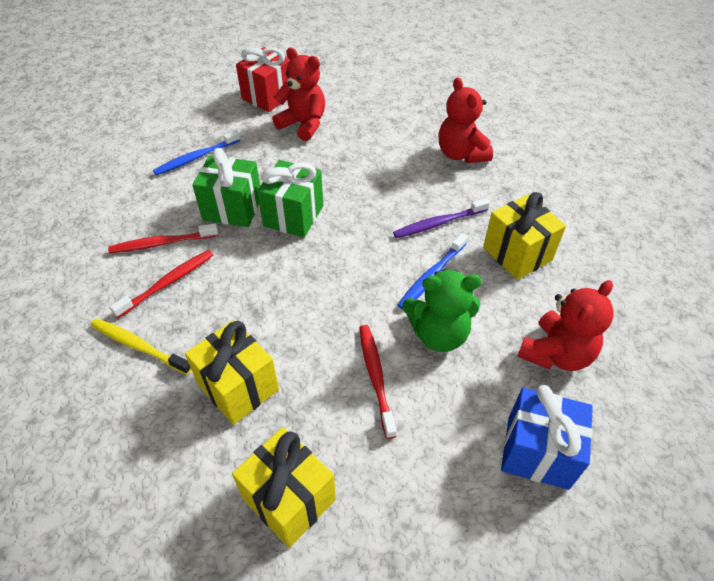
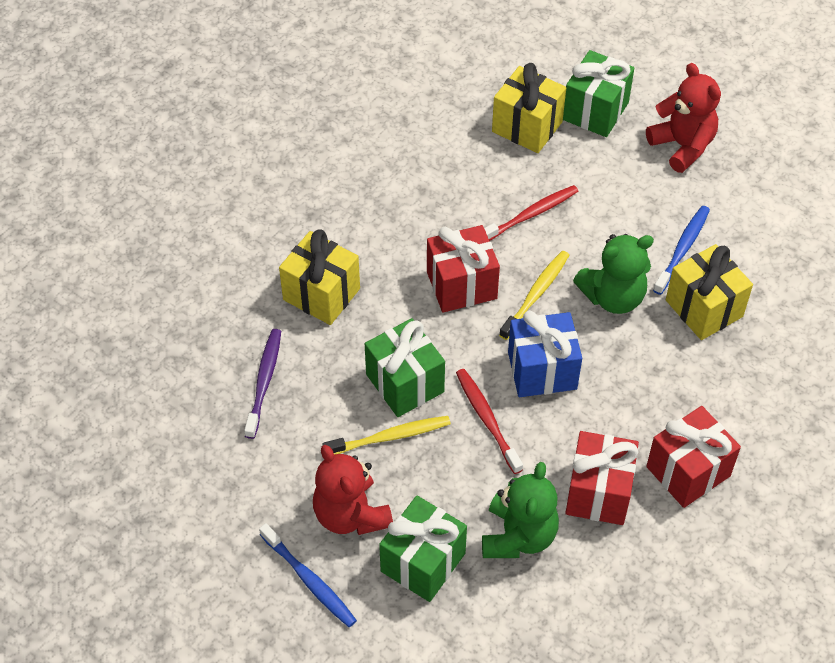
green gift: 2 -> 3
green teddy bear: 1 -> 2
red gift: 1 -> 3
red teddy bear: 3 -> 2
red toothbrush: 3 -> 2
yellow toothbrush: 1 -> 2

